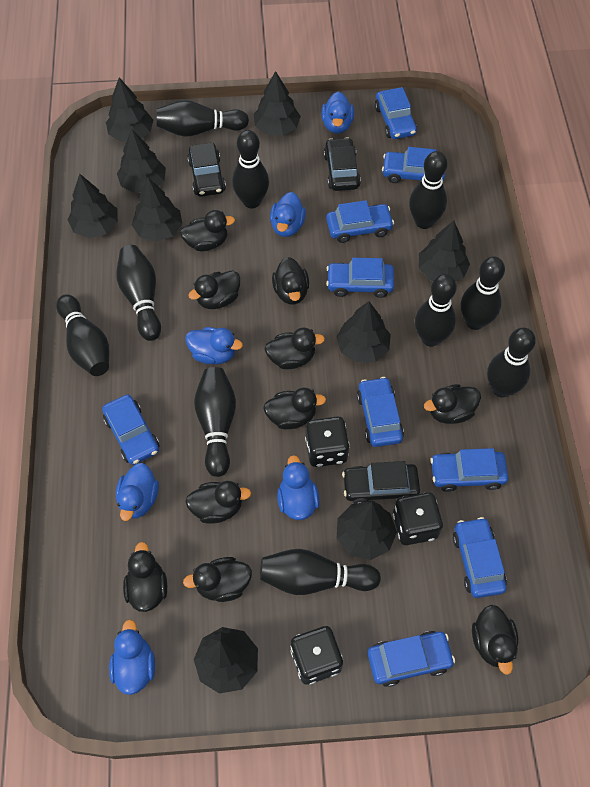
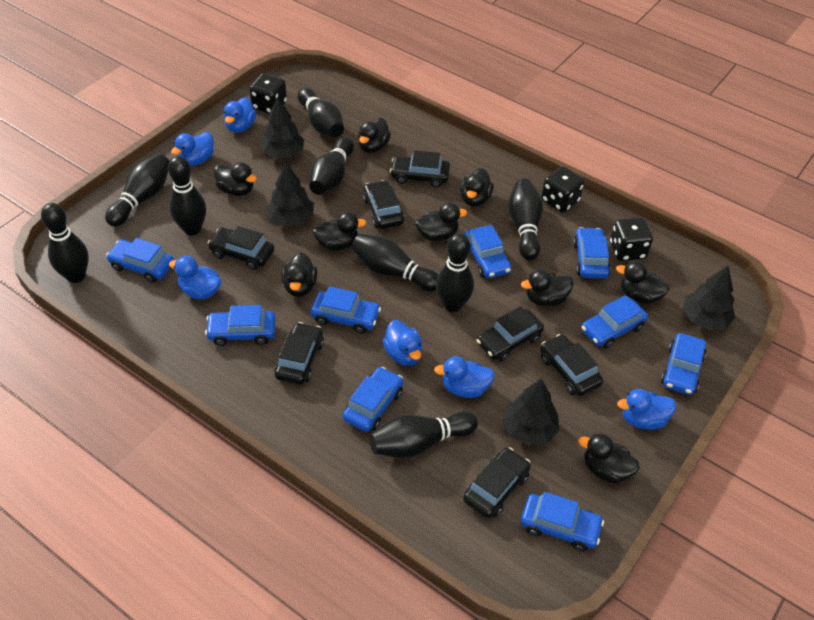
black bowling pin: 10 -> 9
black car: 3 -> 7
black duck: 10 -> 9
black tree: 9 -> 4

